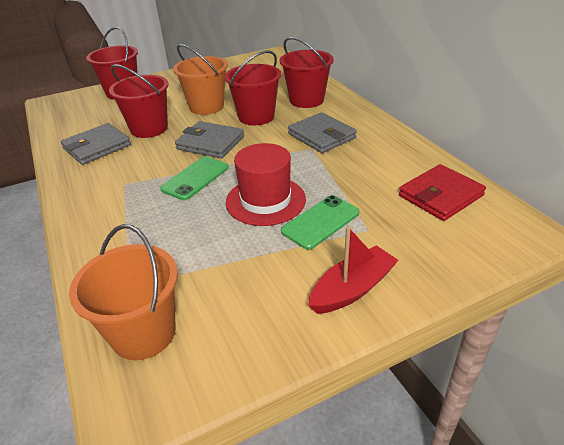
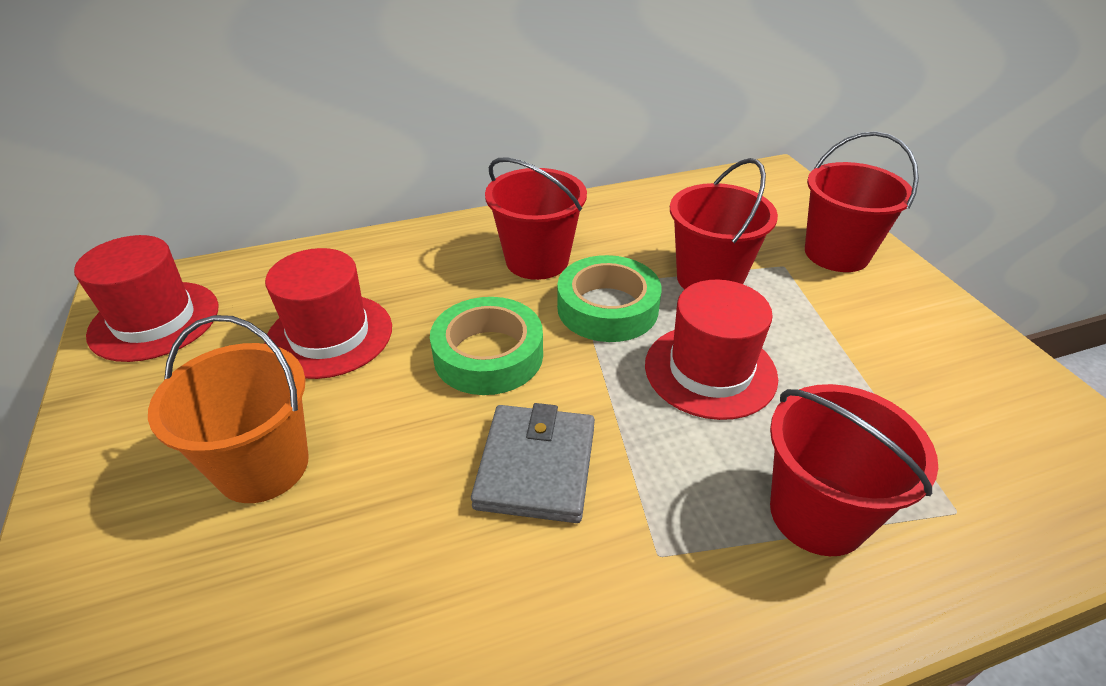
green phone: 2 -> 0
green tape: 0 -> 2
grey wallet: 3 -> 1
orange bucket: 2 -> 1
red boat: 1 -> 0
red hat: 1 -> 3
red wallet: 1 -> 0

